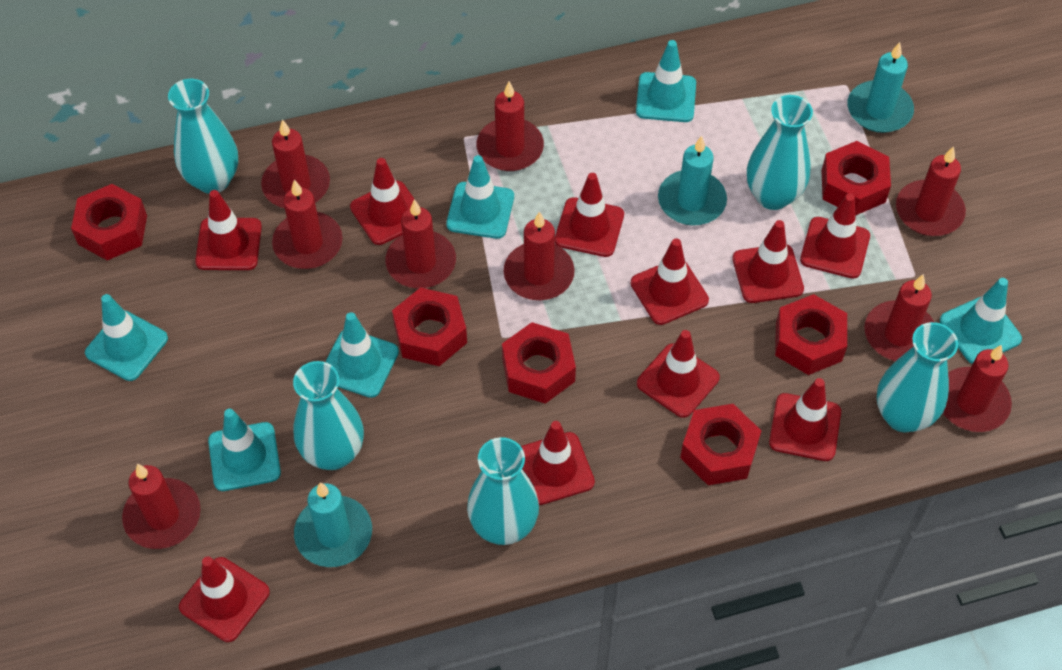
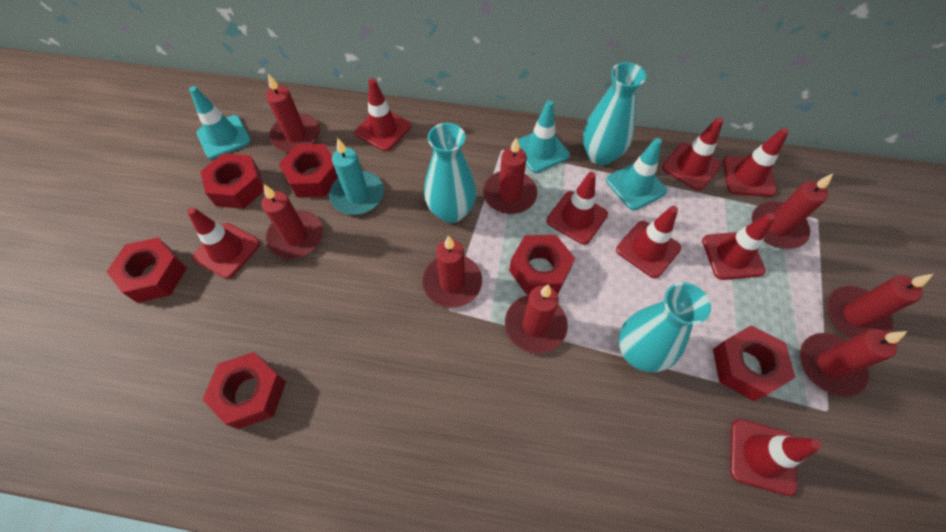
red candle: 9 -> 8
red traffic cone: 10 -> 8
turquoise candle: 3 -> 1
turquoise traffic cone: 6 -> 3
turquoise vase: 5 -> 3

